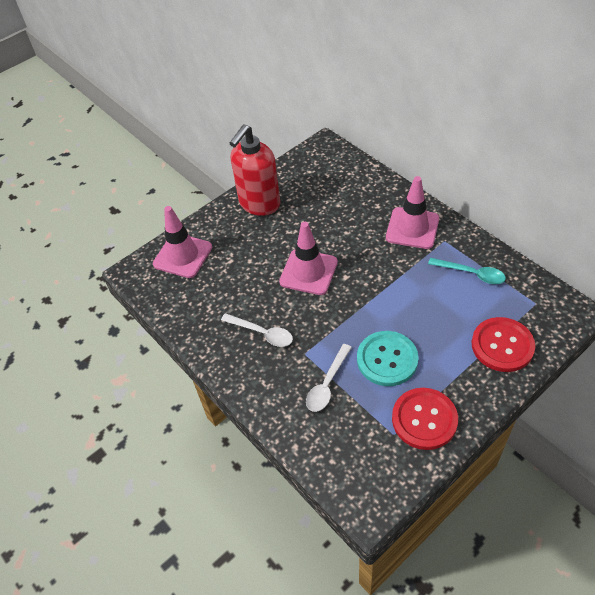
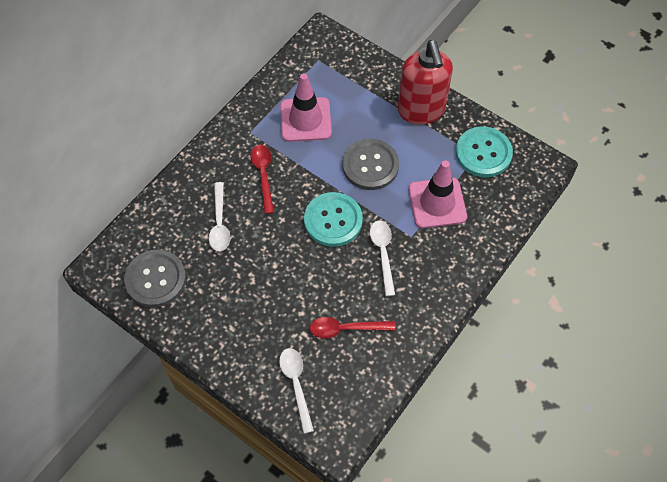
grey button: 0 -> 2
pink traffic cone: 3 -> 2
red button: 2 -> 0
red spoon: 0 -> 2
turquoise button: 1 -> 2
turquoise spoon: 1 -> 0
white spoon: 2 -> 3

